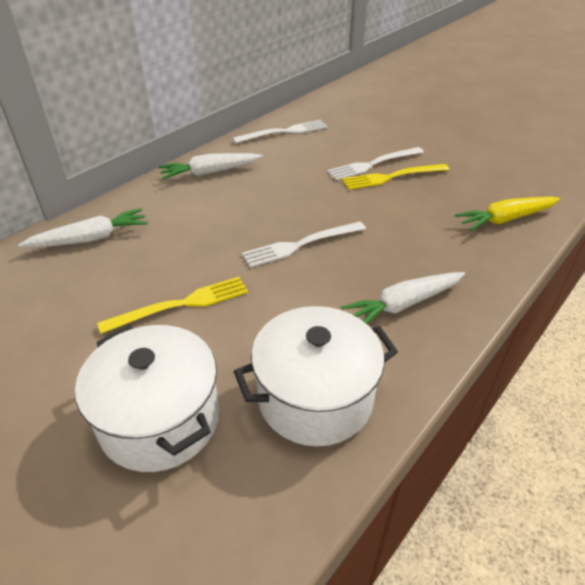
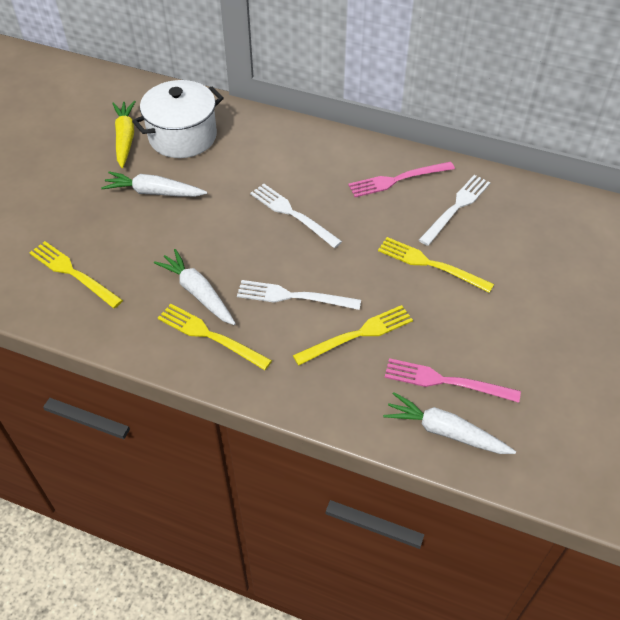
pink fork: 0 -> 2
white pot: 2 -> 1
yellow fork: 2 -> 4

